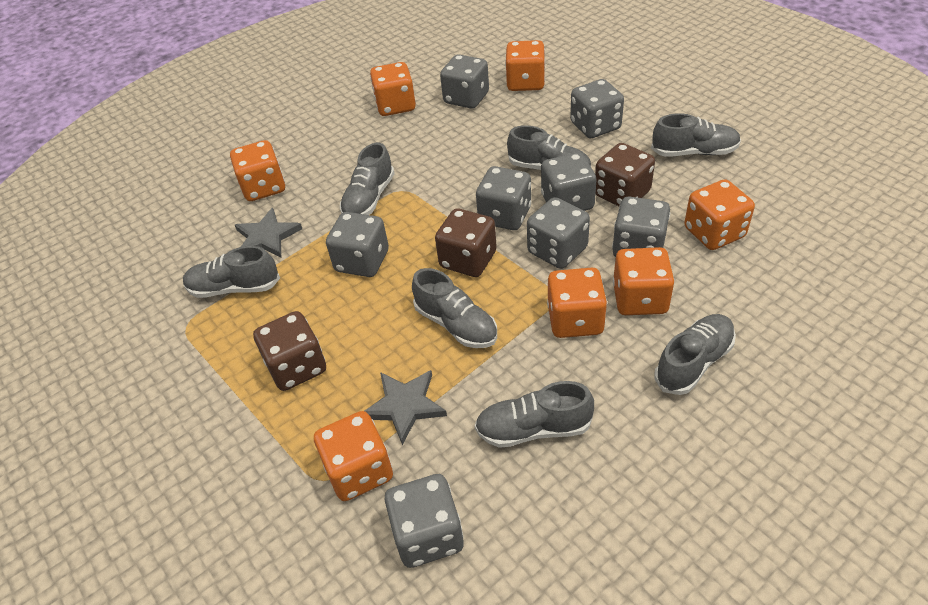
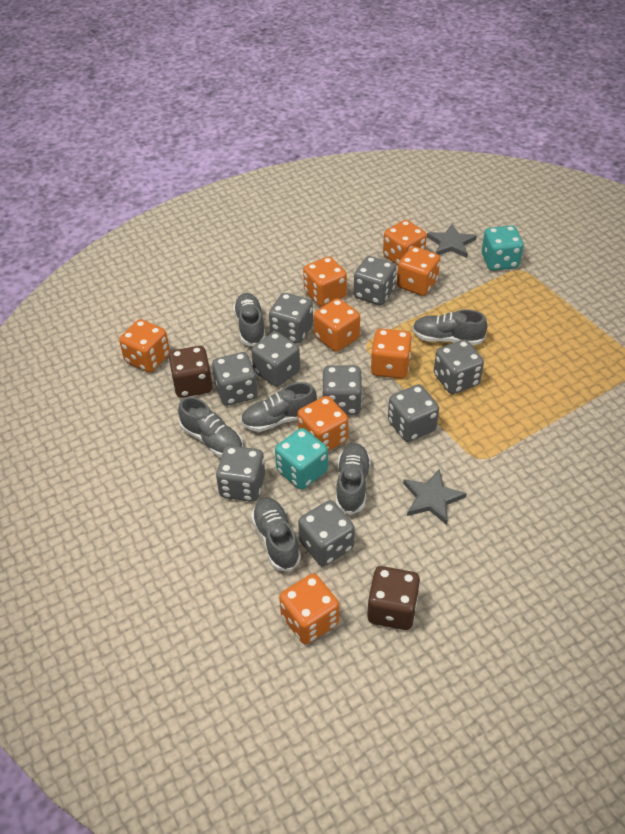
brown dice: 3 -> 2
grey dice: 8 -> 9
grey shoe: 7 -> 6
orange dice: 7 -> 8
turquoise dice: 0 -> 2

